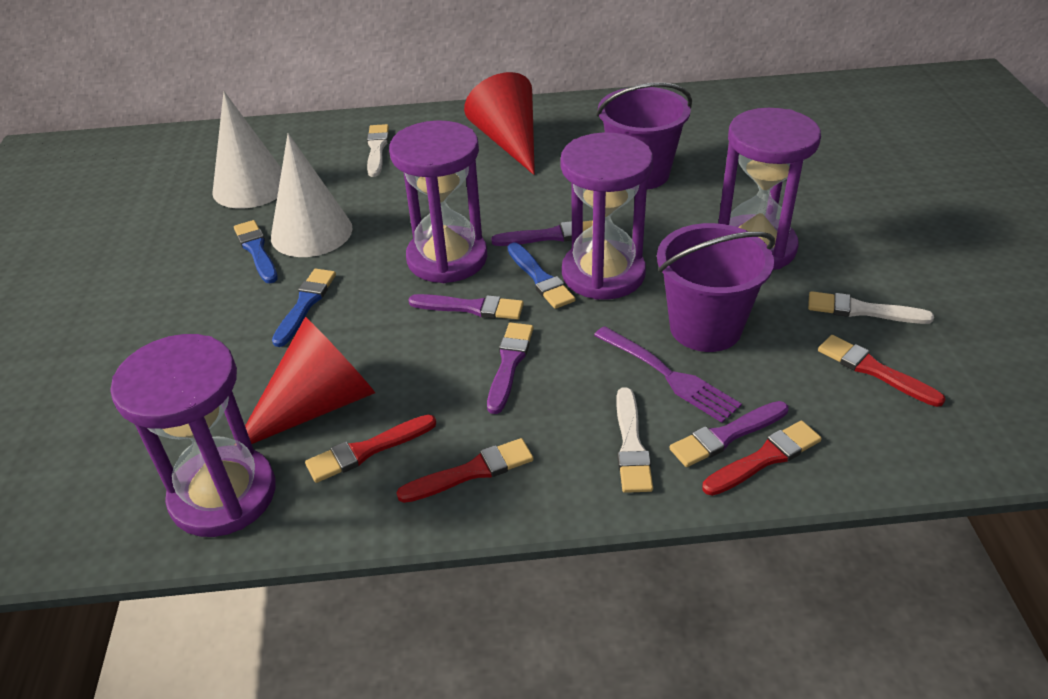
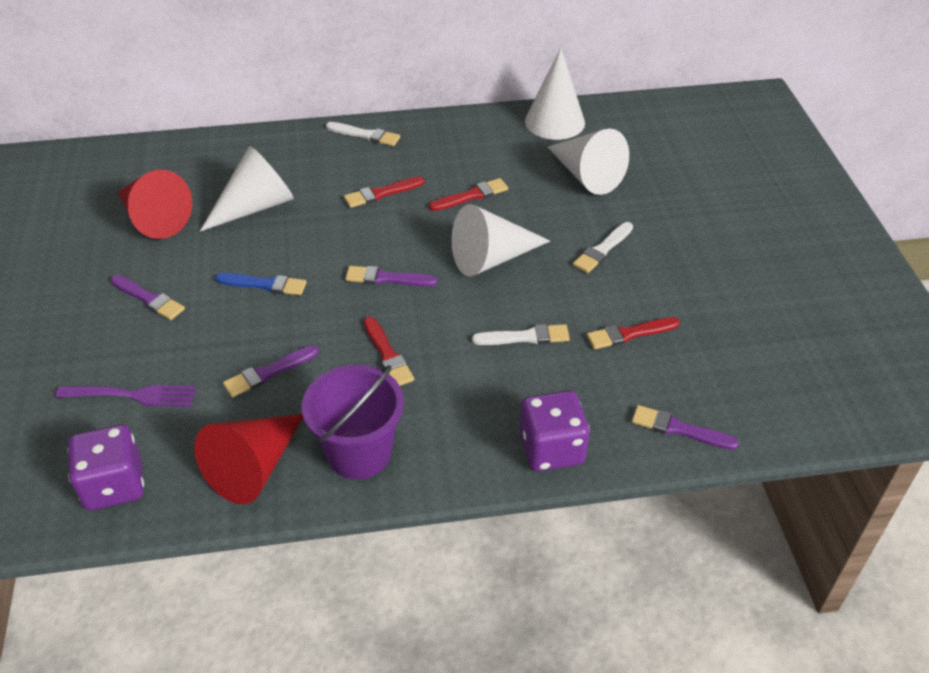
blue brush: 3 -> 1
purple bucket: 2 -> 1
purple dice: 0 -> 2
purple hourglass: 4 -> 0
white cone: 2 -> 4

